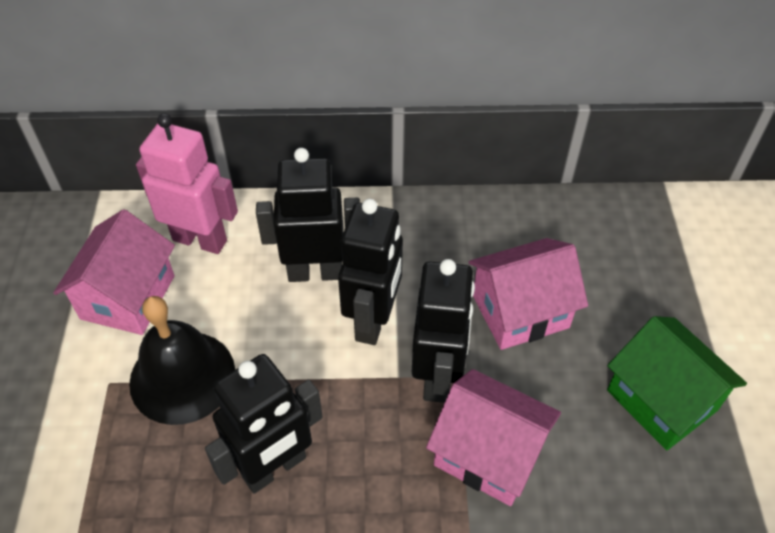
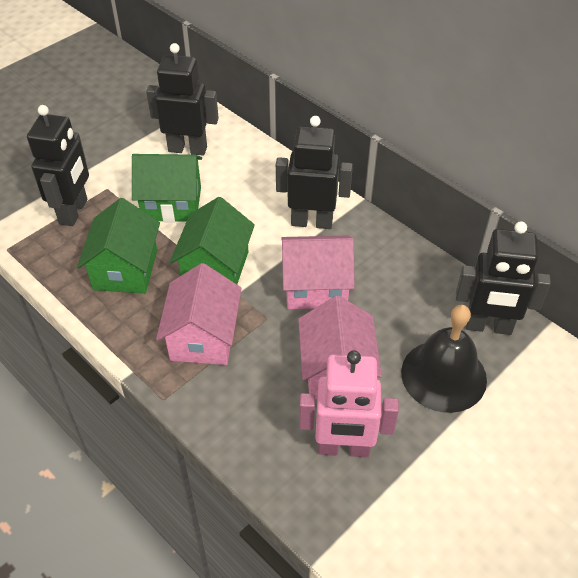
green house: 1 -> 3

